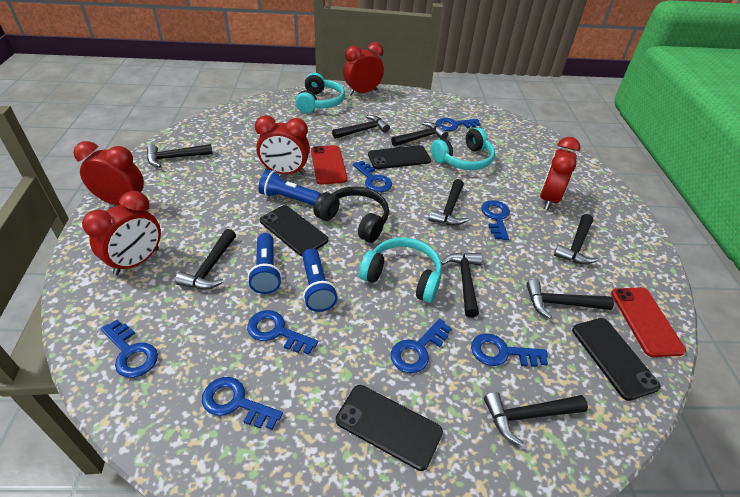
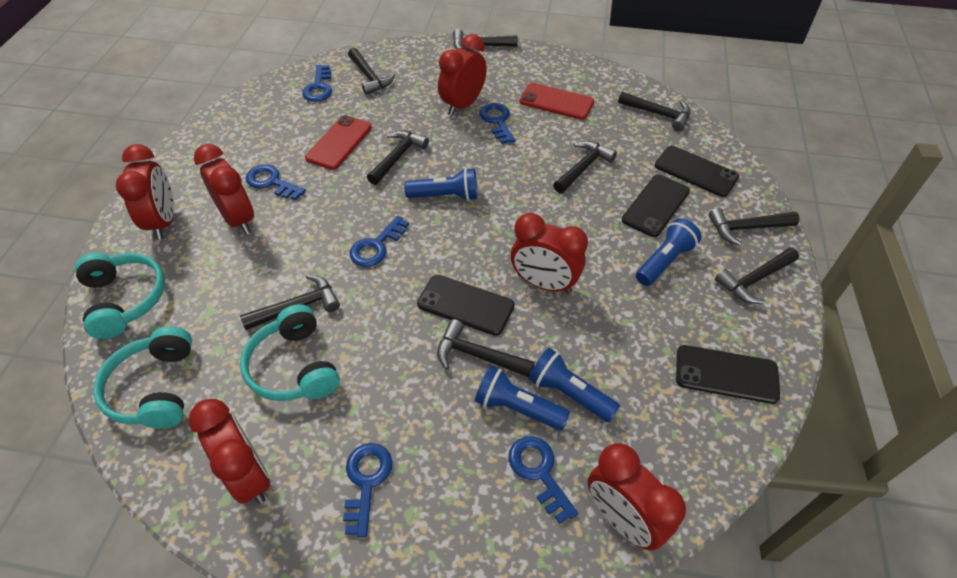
black headphones: 1 -> 0
blue flashlight: 3 -> 4
blue key: 8 -> 6
red clock: 5 -> 6

